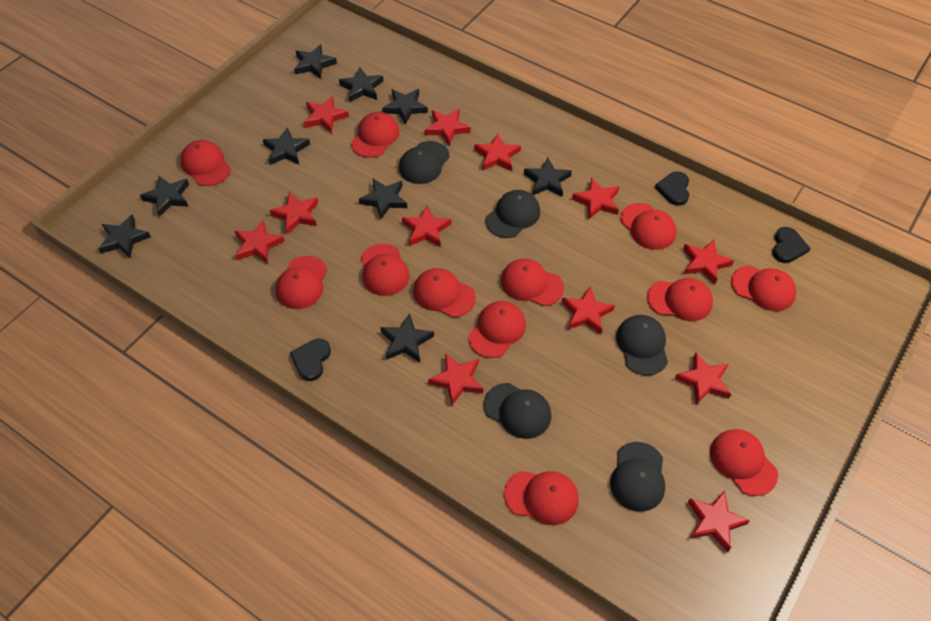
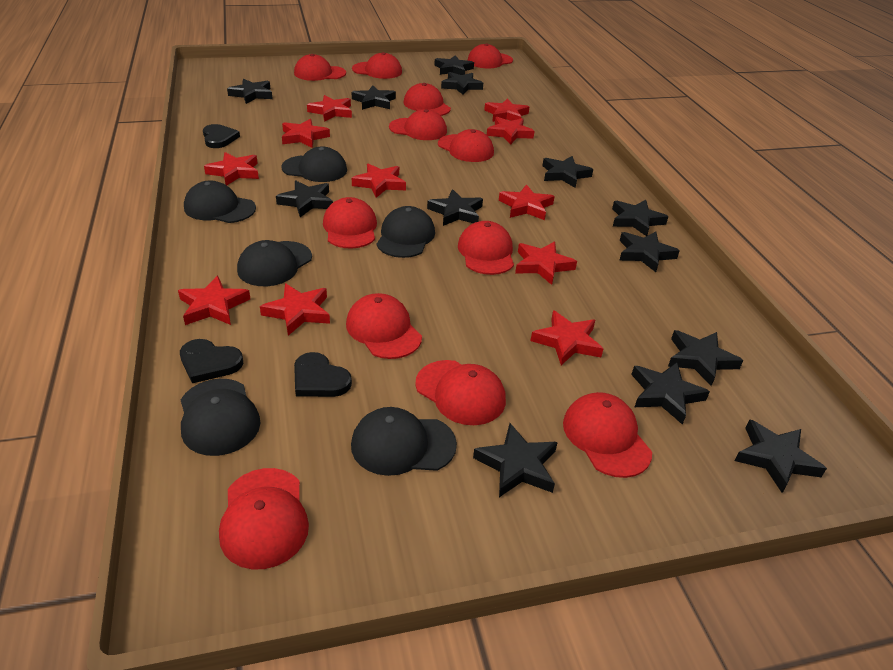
black cap: 5 -> 6
black star: 9 -> 13
red star: 12 -> 11

